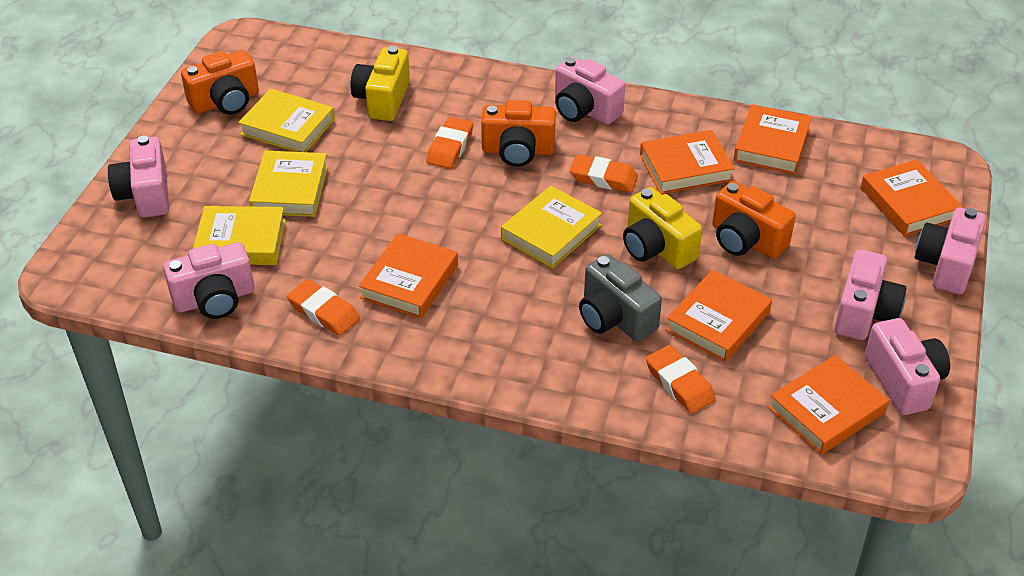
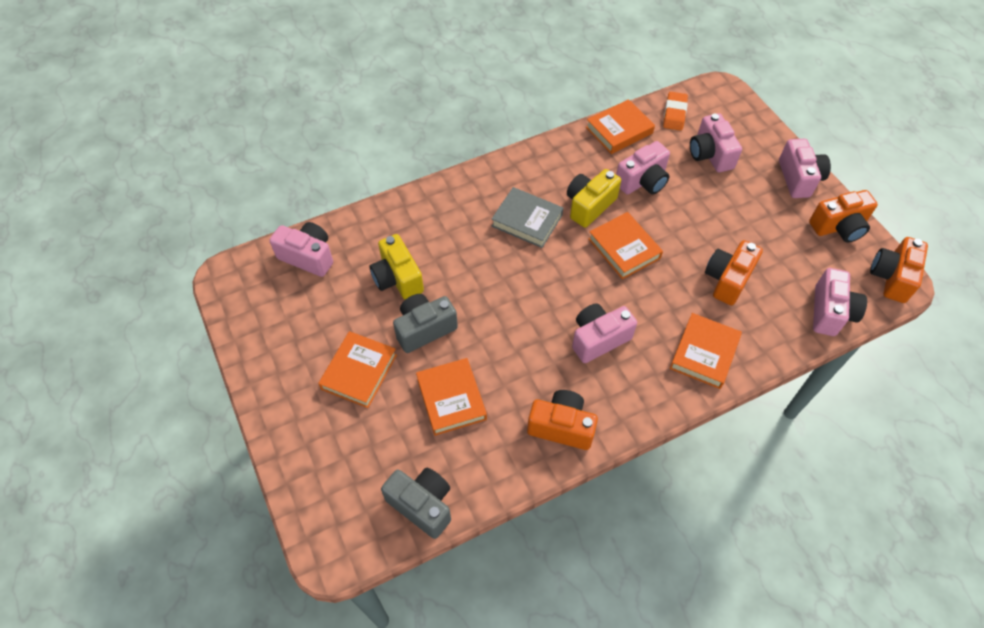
grey book: 0 -> 1
grey camera: 1 -> 2
orange book: 6 -> 5
orange camera: 3 -> 4
orange eraser: 4 -> 1
yellow book: 4 -> 0

